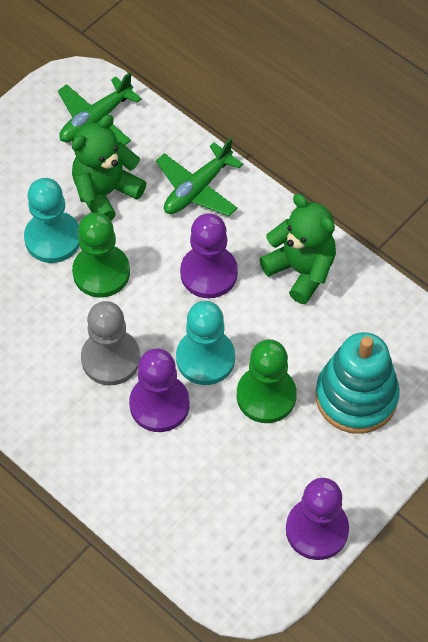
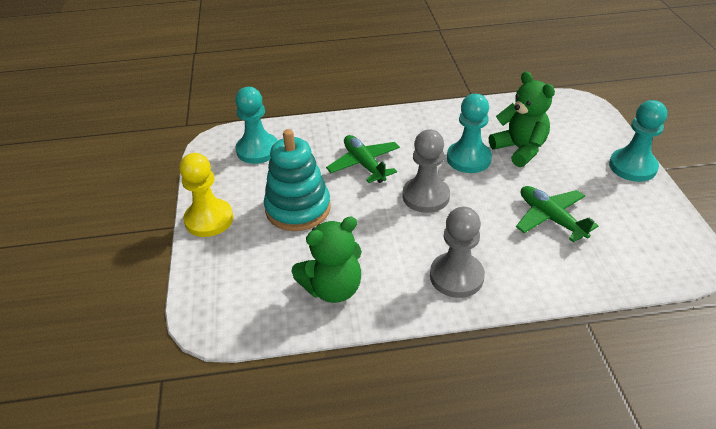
green pawn: 2 -> 0
grey pawn: 1 -> 2
purple pawn: 3 -> 0
turquoise pawn: 2 -> 3
yellow pawn: 0 -> 1

